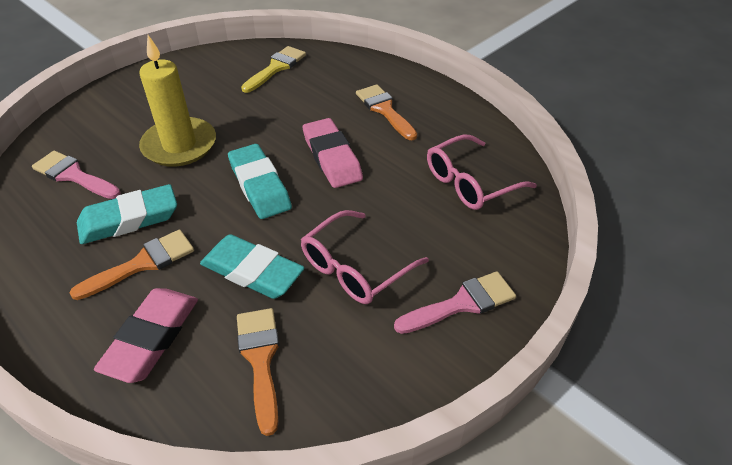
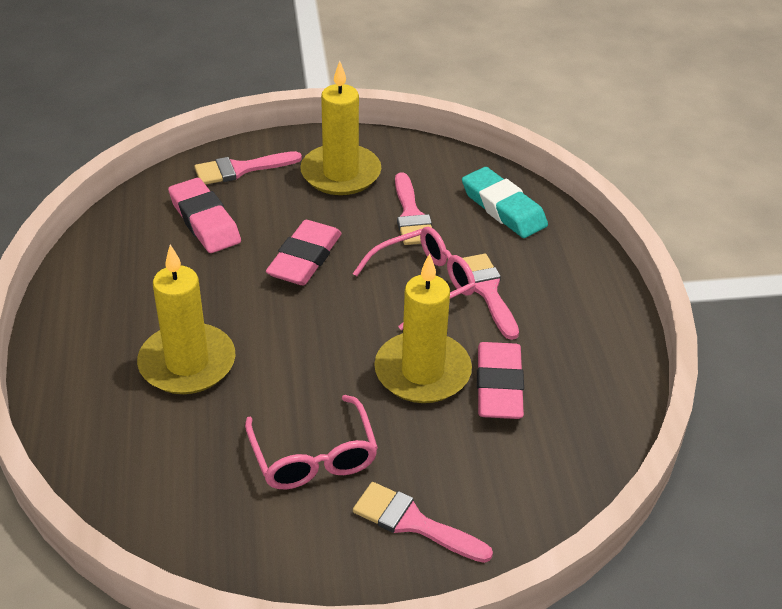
orange brush: 3 -> 0
pink brush: 2 -> 4
pink eraser: 2 -> 3
turquoise eraser: 3 -> 1
yellow brush: 1 -> 0
yellow candle: 1 -> 3

